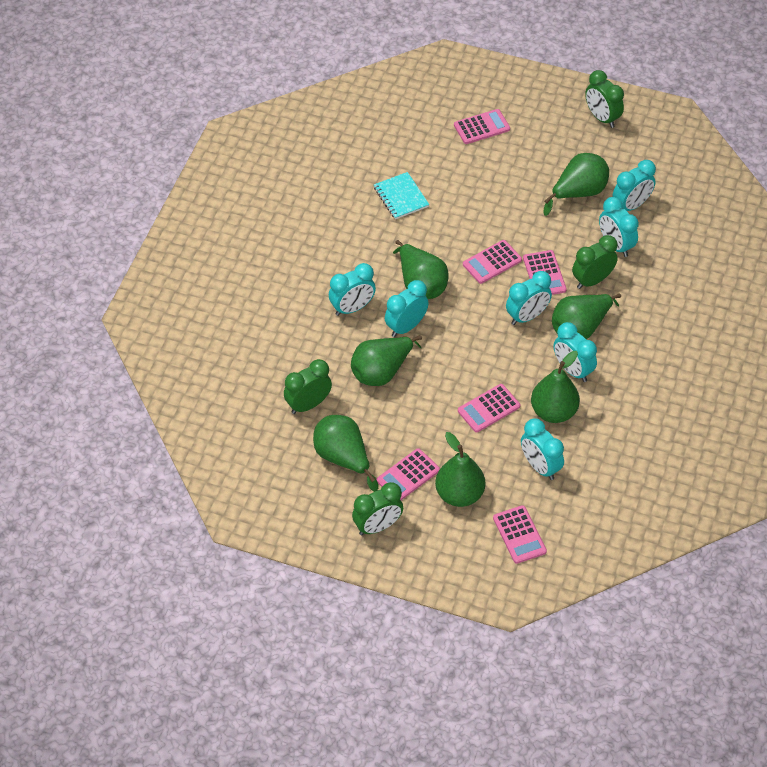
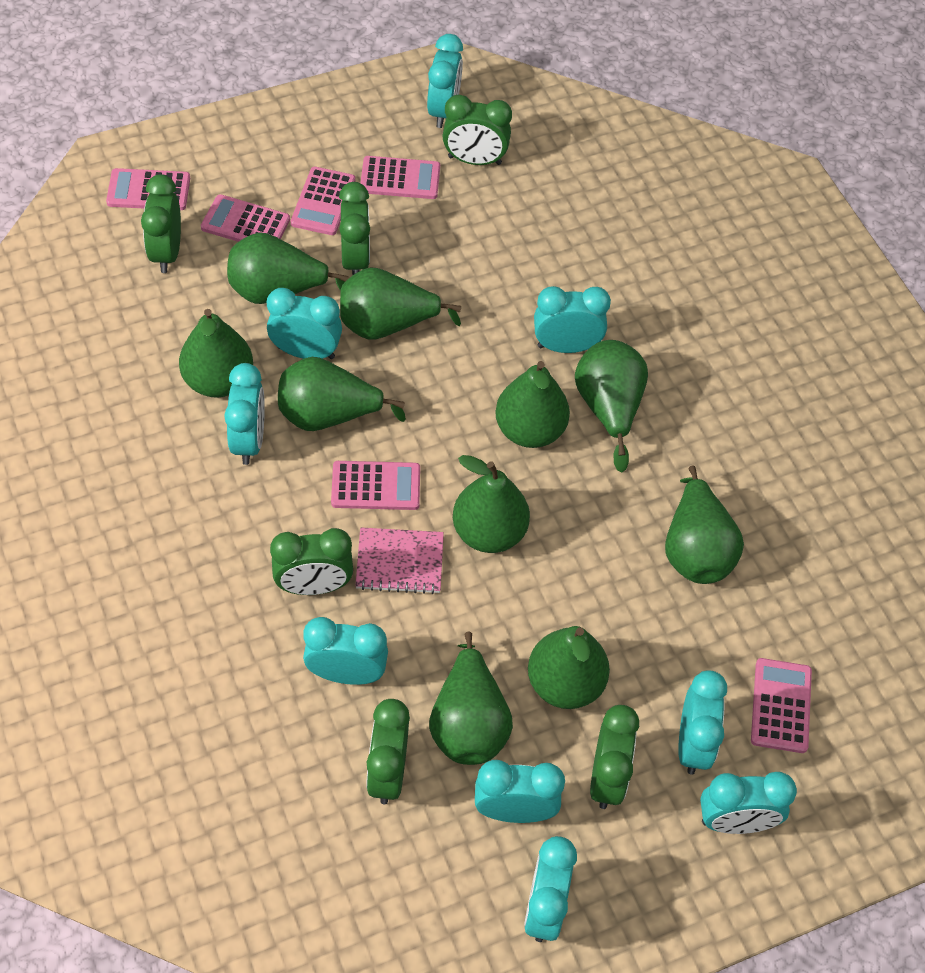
green clock: 4 -> 6
green pear: 7 -> 10
pink notebook: 0 -> 1
turquoise clock: 7 -> 9
turquoise notebook: 1 -> 0

